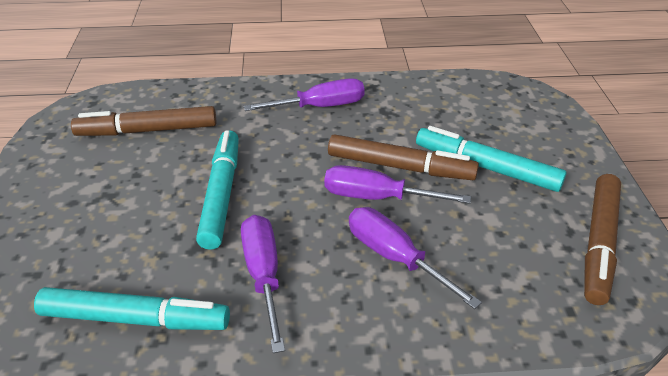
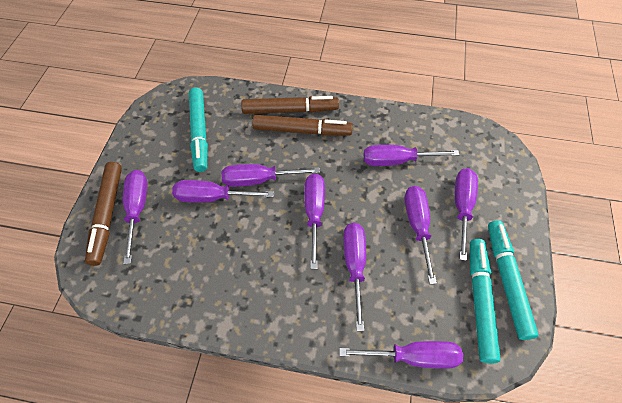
purple screwdriver: 4 -> 9

